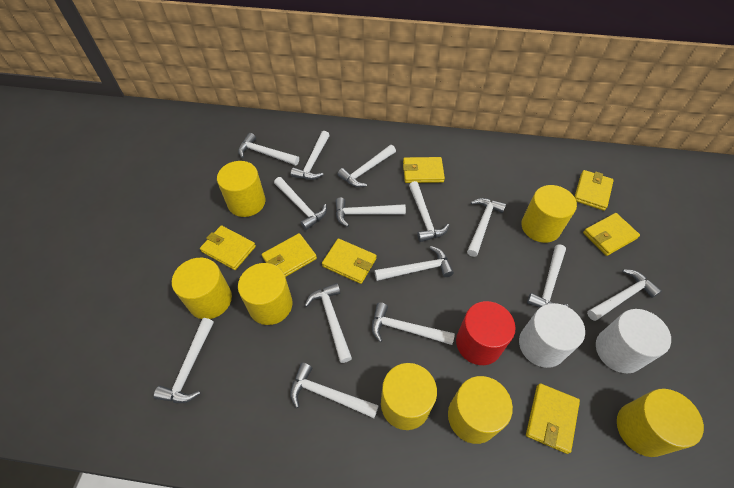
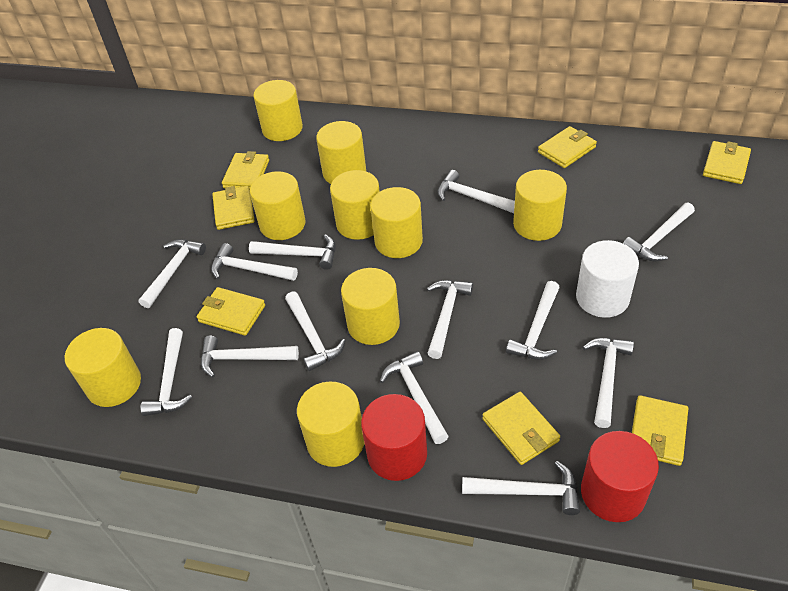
red cylinder: 1 -> 2
white cylinder: 2 -> 1
white hammer: 14 -> 13
yellow cylinder: 7 -> 9

